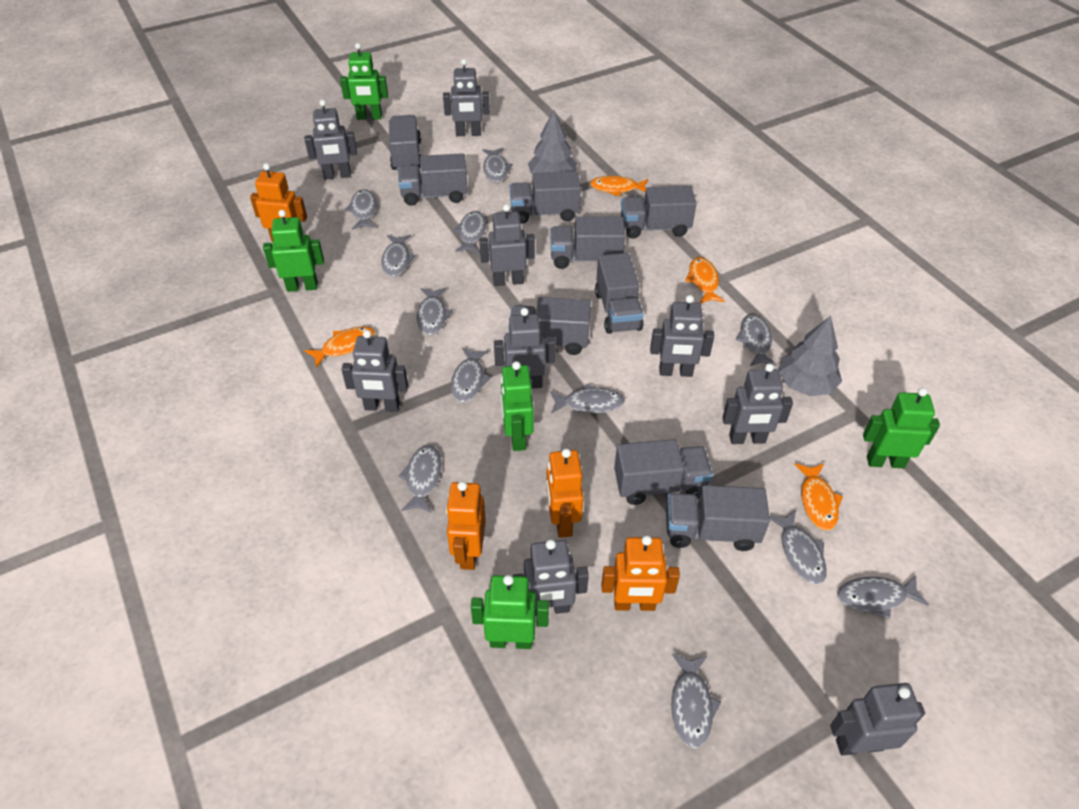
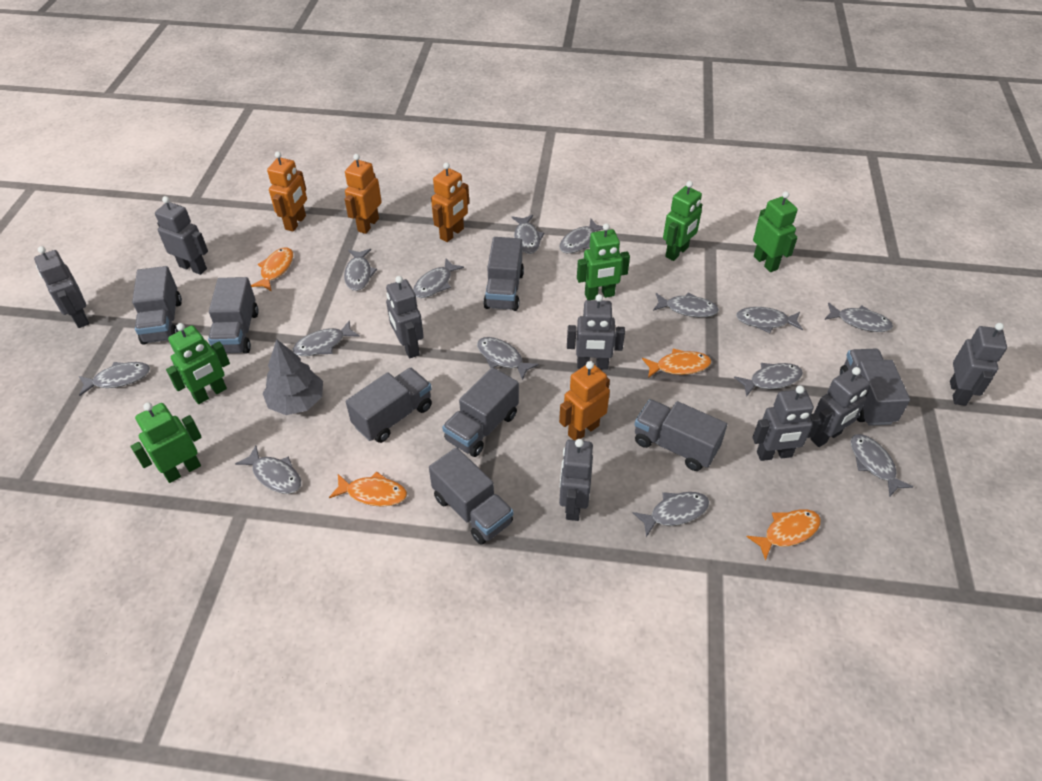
grey fish: 12 -> 14
grey robot: 9 -> 8
grey tree: 2 -> 1
grey truck: 9 -> 8

